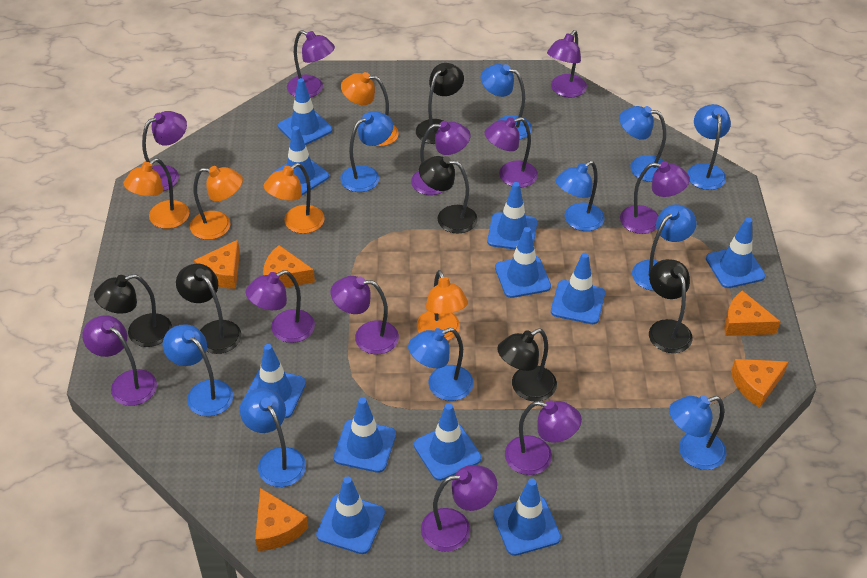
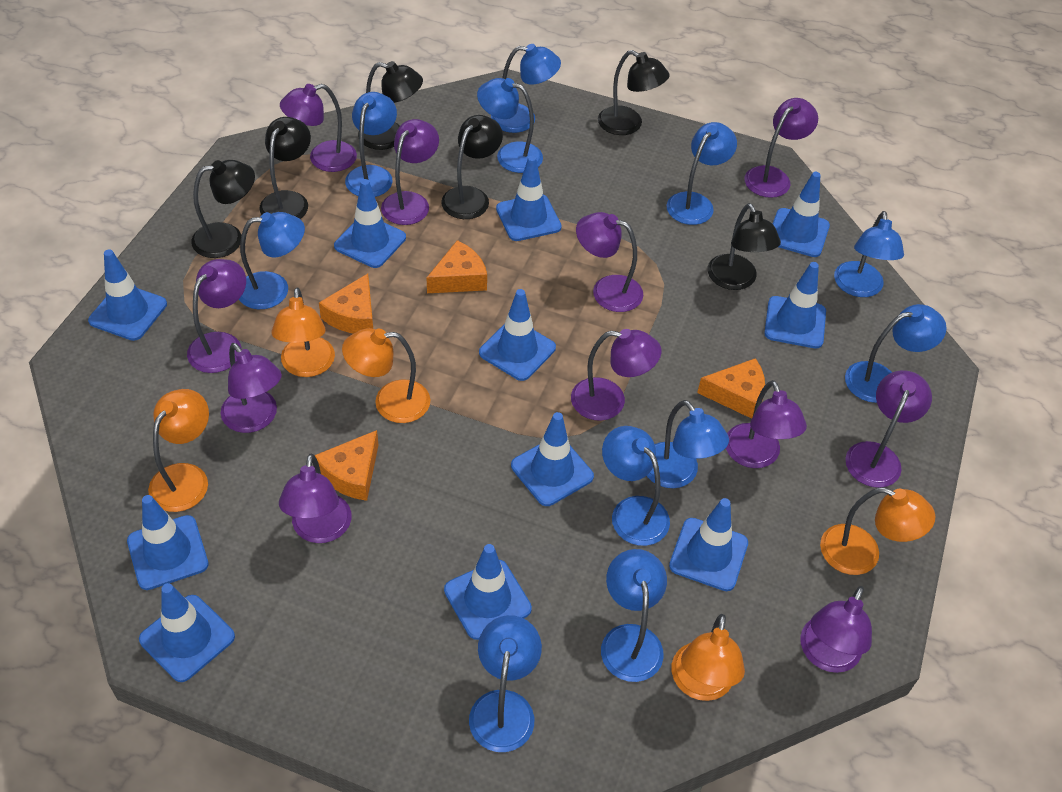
blue lamp: 10 -> 11
orange cheese: 5 -> 4

